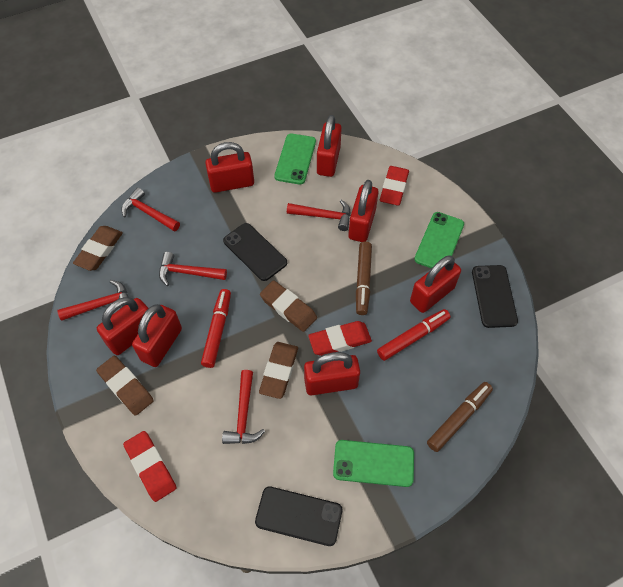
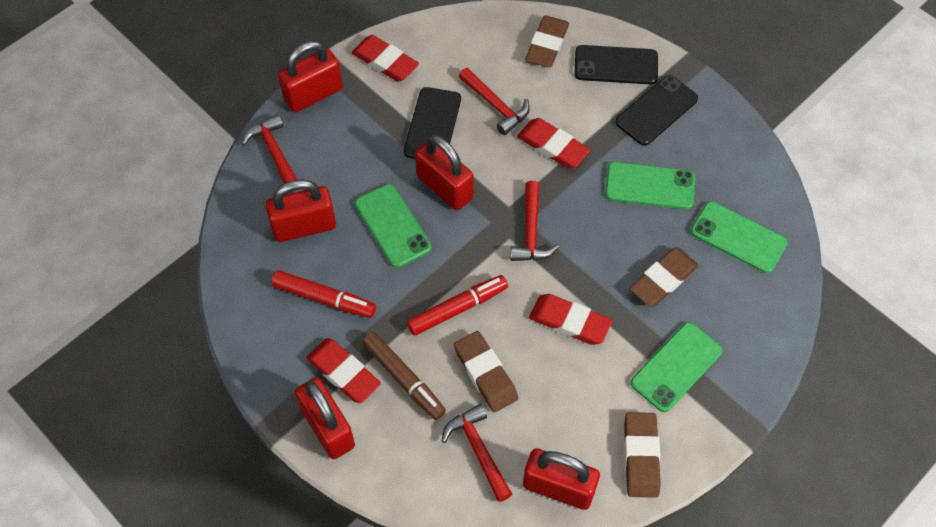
brown marker: 2 -> 1
green phone: 3 -> 4
red eraser: 3 -> 4
red hammer: 5 -> 4
red padlock: 7 -> 5

